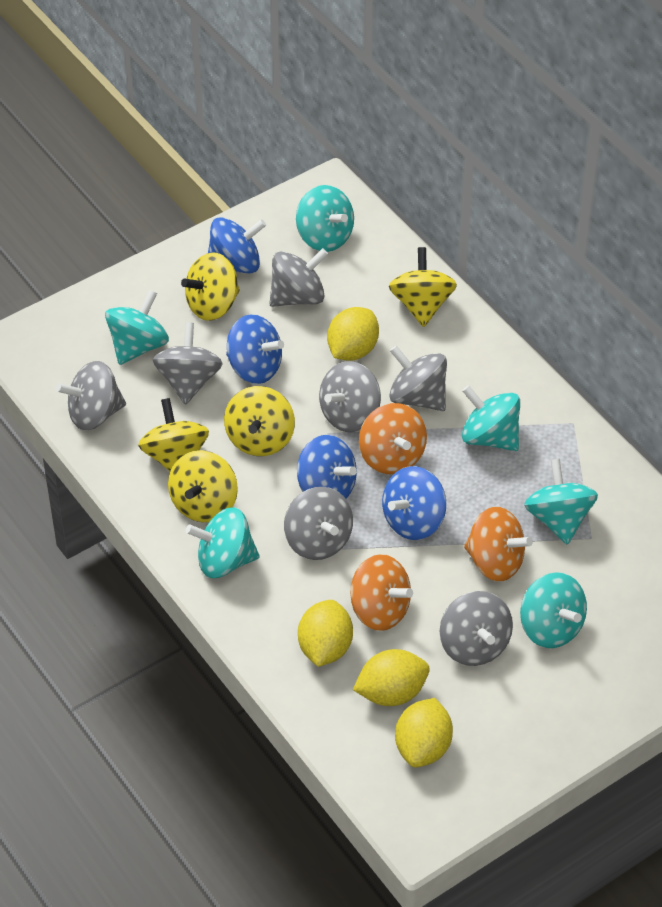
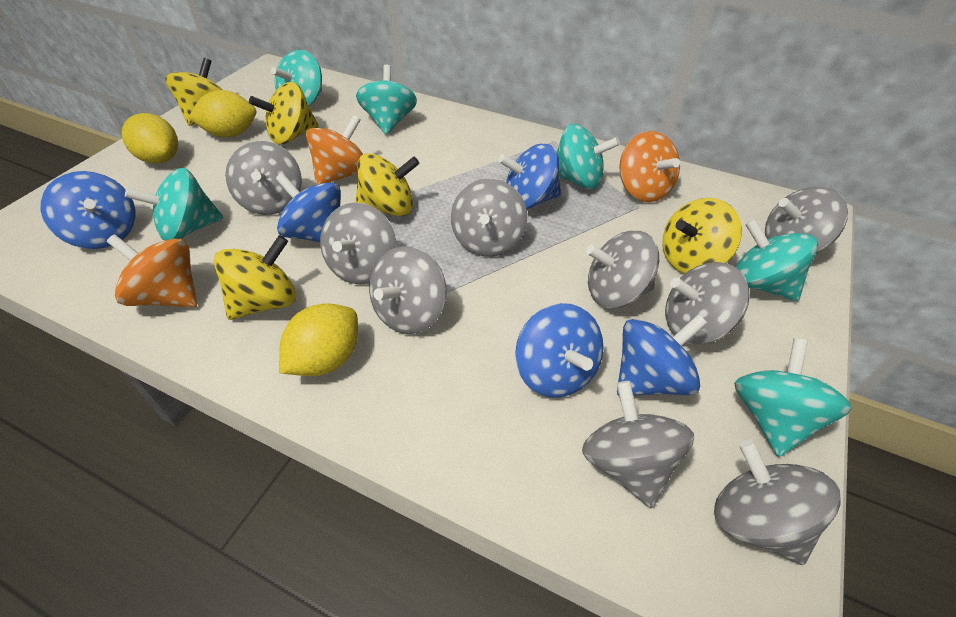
blue spinning top: 4 -> 5
grey spinning top: 7 -> 9
yellow lemon: 4 -> 3

